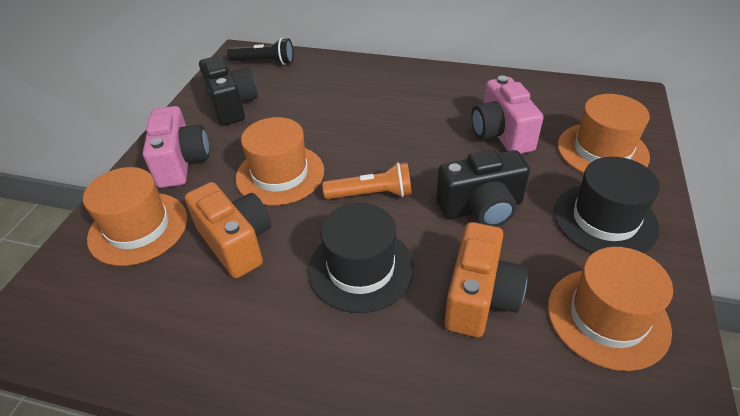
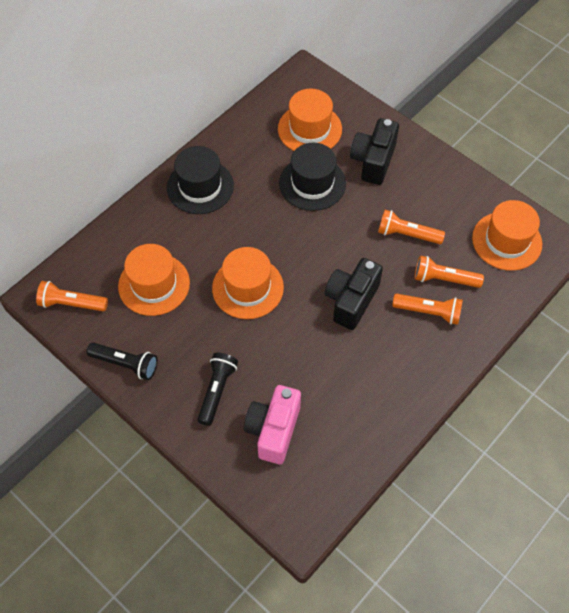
black flashlight: 1 -> 2
orange camera: 2 -> 0
orange flashlight: 1 -> 4
pink camera: 2 -> 1

